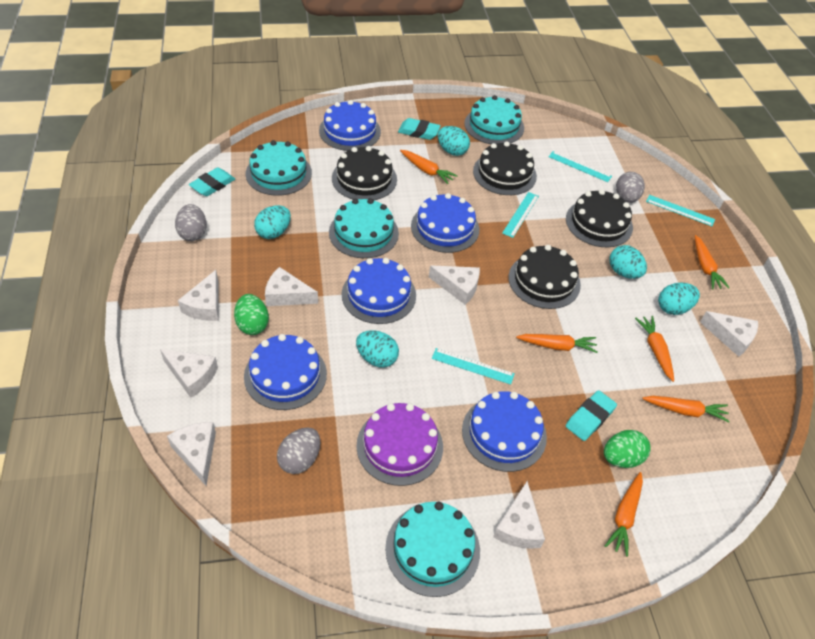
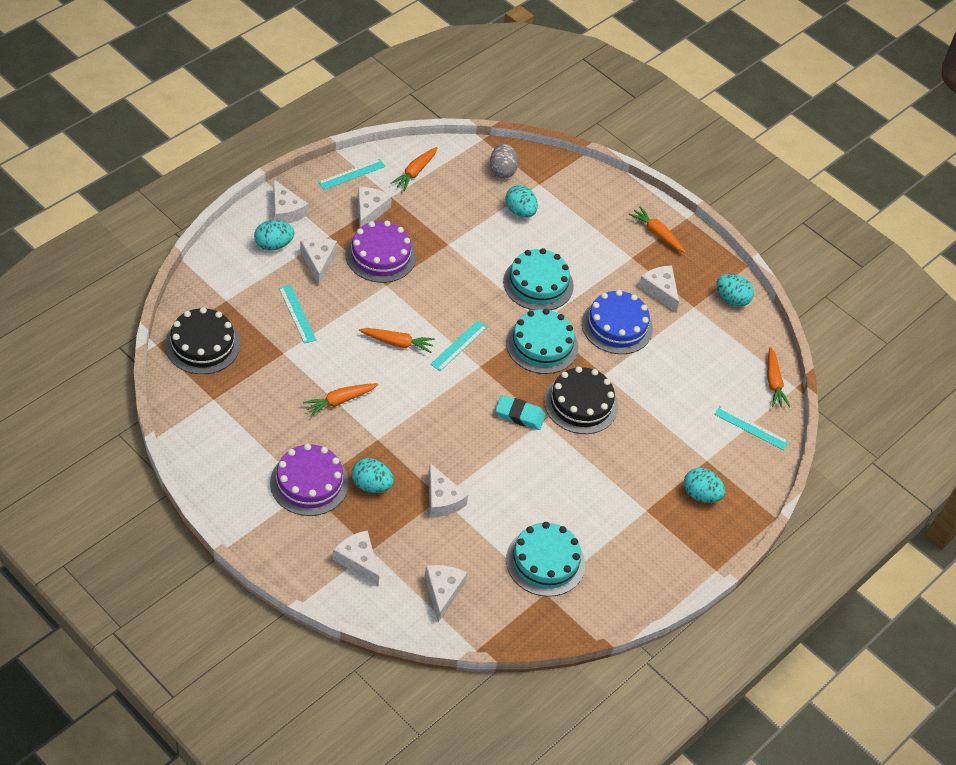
black cake: 4 -> 2
blue cake: 5 -> 1
green egg: 2 -> 0
grey egg: 3 -> 1
orange carrot: 6 -> 5
purple cake: 1 -> 2
turquoise cake: 4 -> 3
turquoise eraser: 3 -> 1

